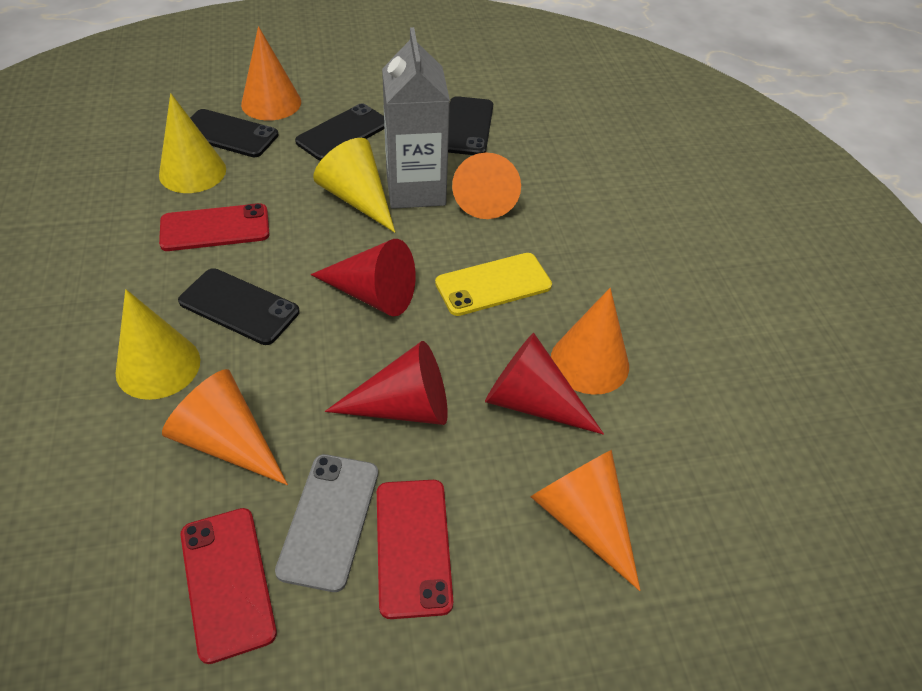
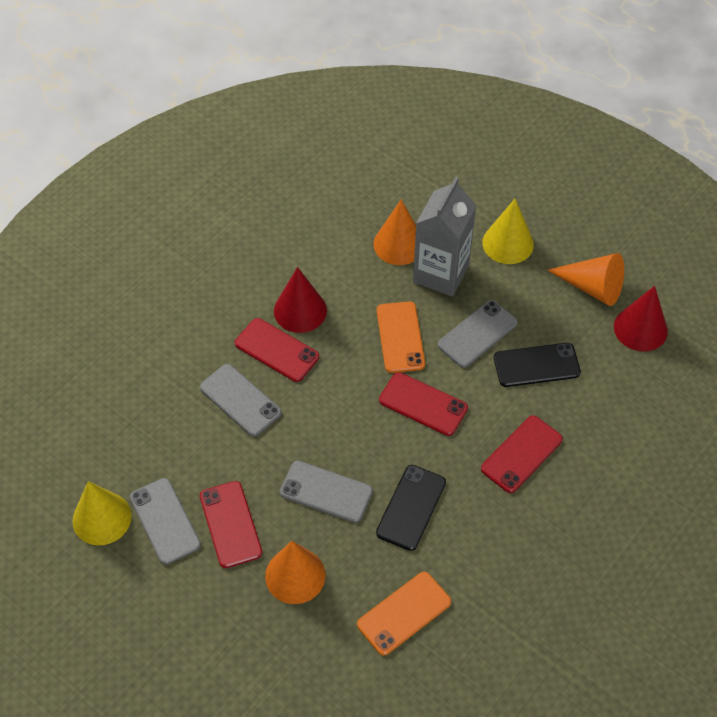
black phone: 4 -> 2
grey phone: 1 -> 4
orange cone: 5 -> 3
orange phone: 0 -> 2
red cone: 3 -> 2
red phone: 3 -> 4
yellow cone: 3 -> 2
yellow phone: 1 -> 0

